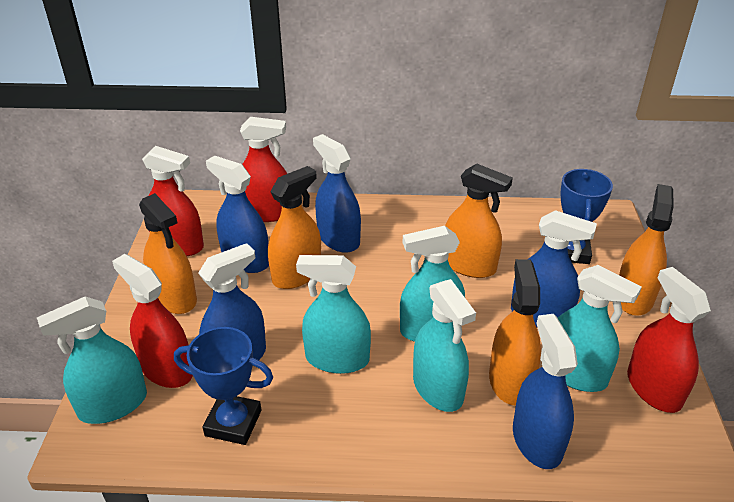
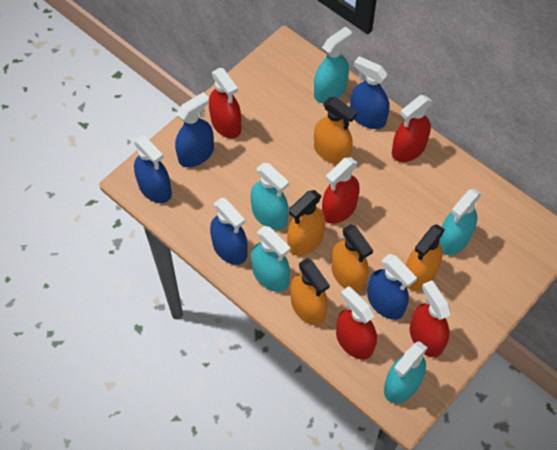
blue trophy: 2 -> 0
red spray bottle: 4 -> 5

